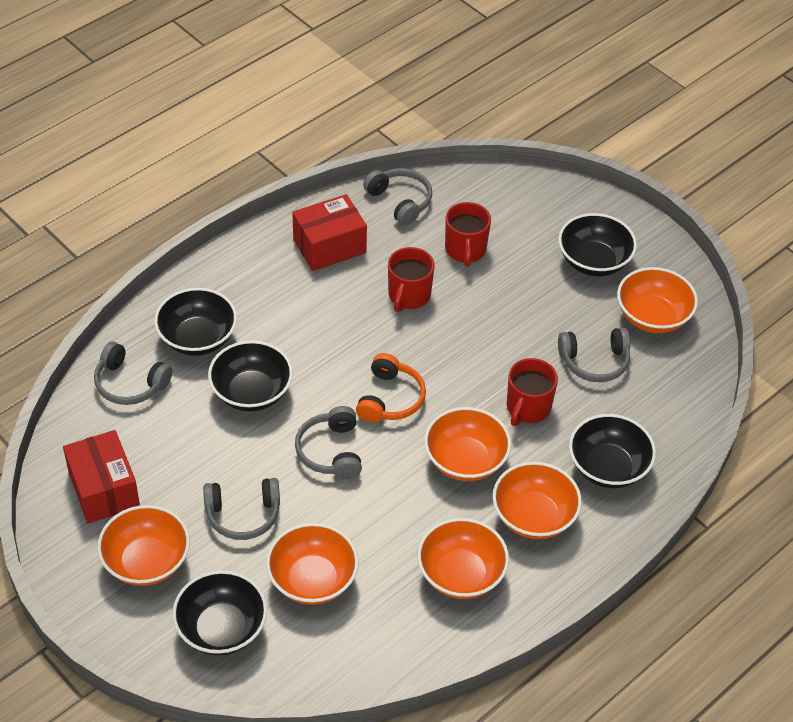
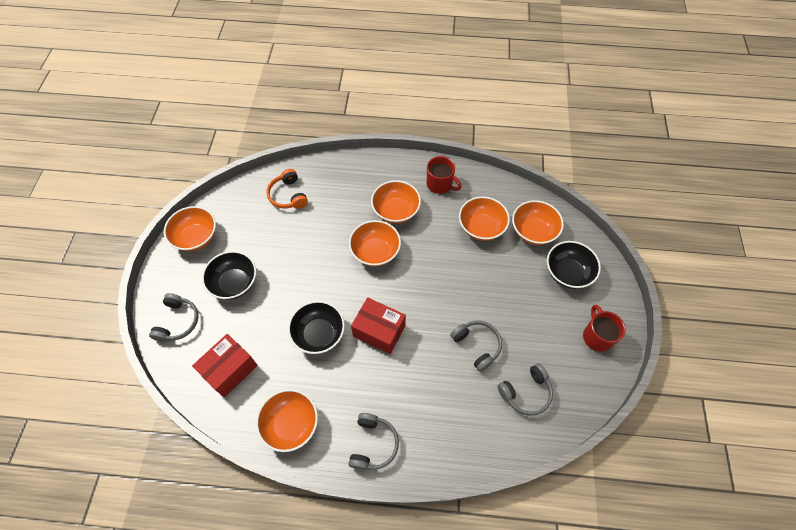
black bowl: 5 -> 3
grey headphones: 5 -> 4
red mug: 3 -> 2

